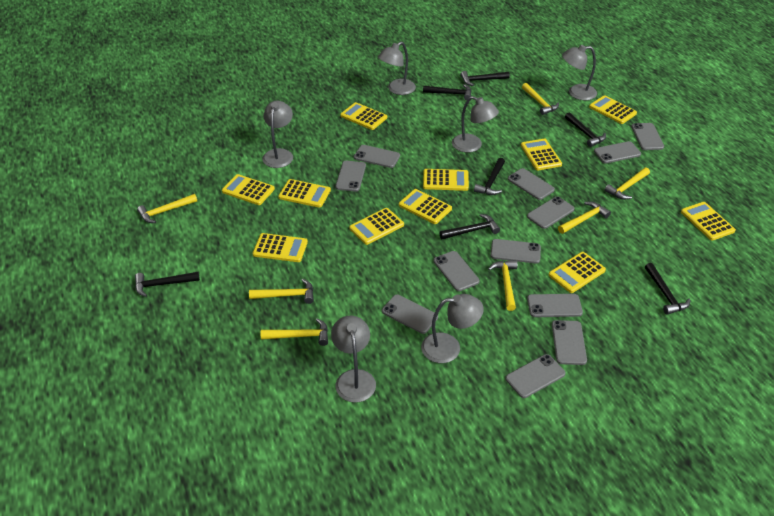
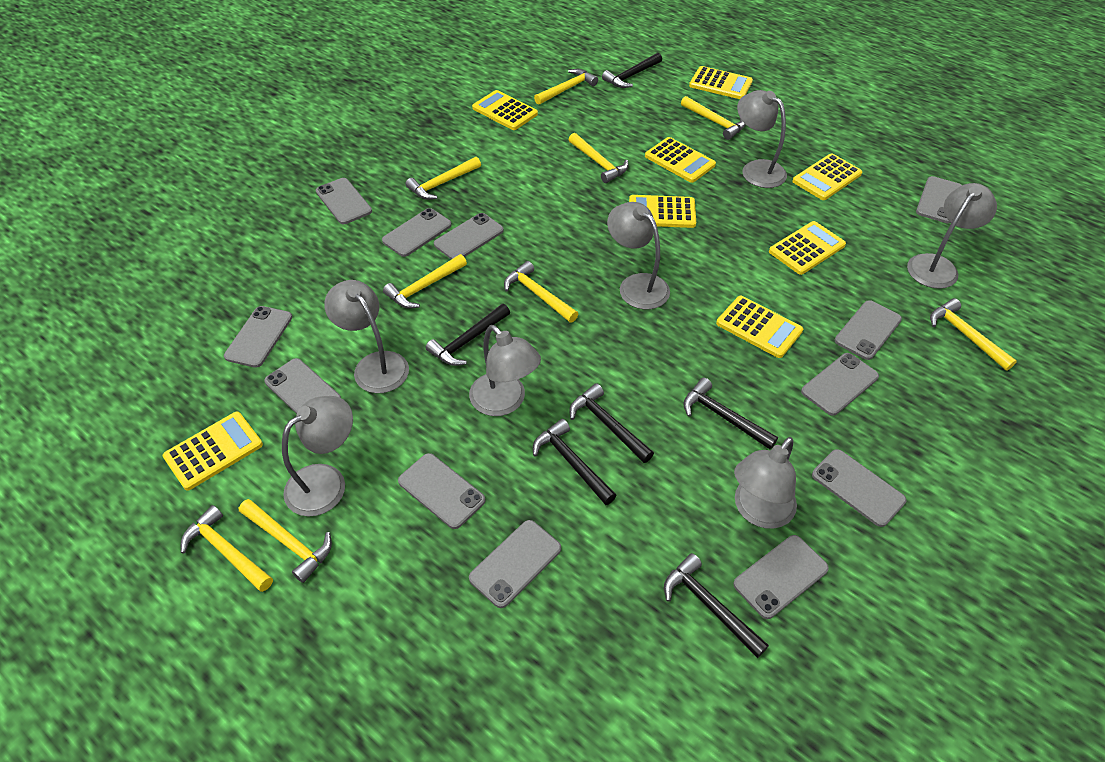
black hammer: 7 -> 6
grey lamp: 6 -> 7
yellow calculator: 11 -> 8
yellow hammer: 7 -> 9

